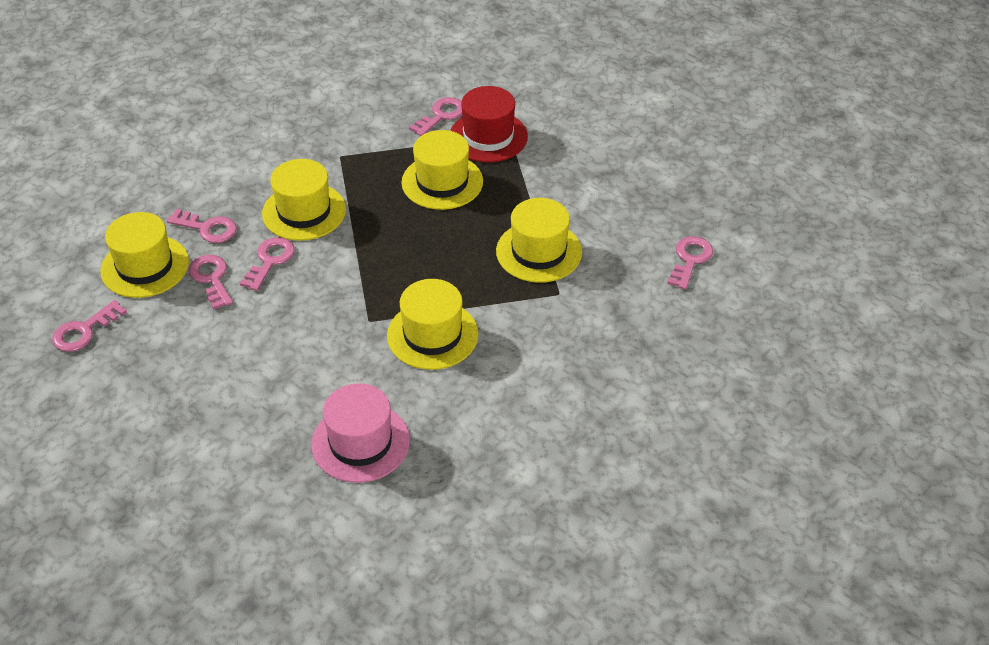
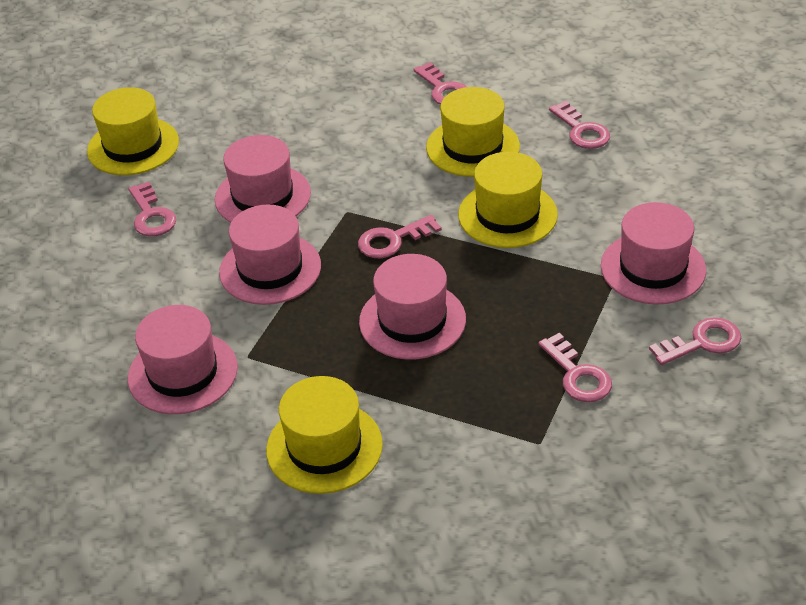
pink hat: 1 -> 5
red hat: 1 -> 0
yellow hat: 5 -> 4

